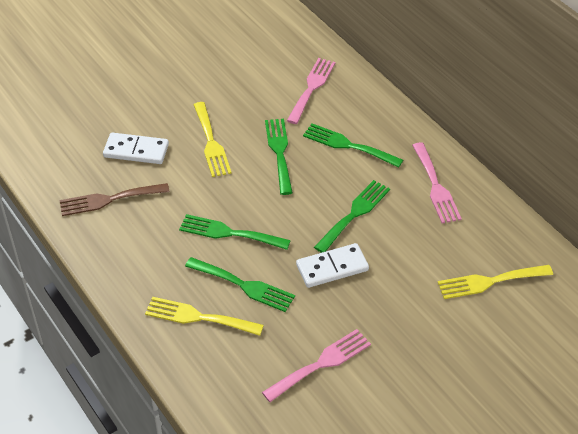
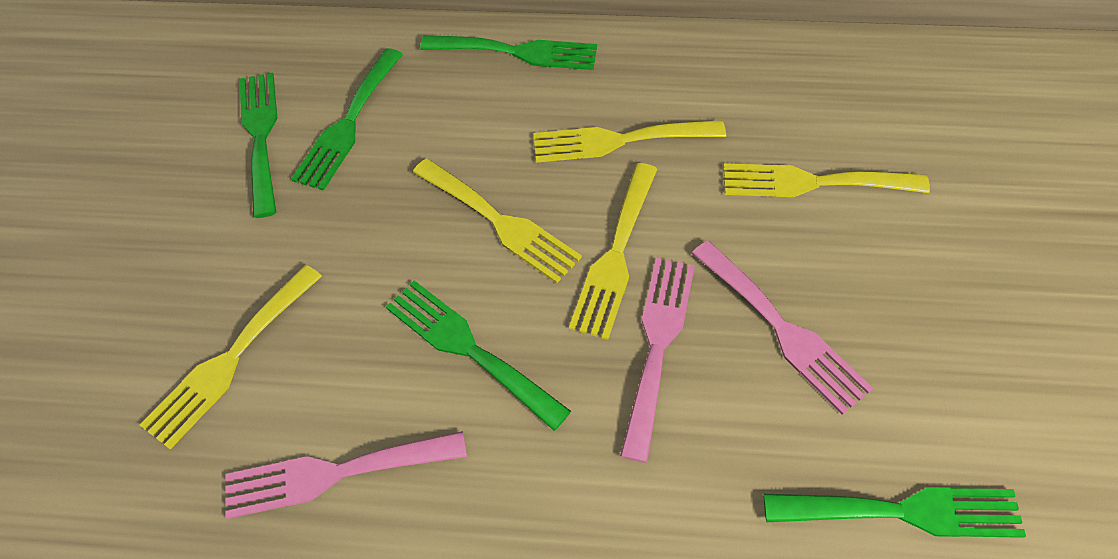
brown fork: 1 -> 0
white domino: 2 -> 0
yellow fork: 3 -> 5

